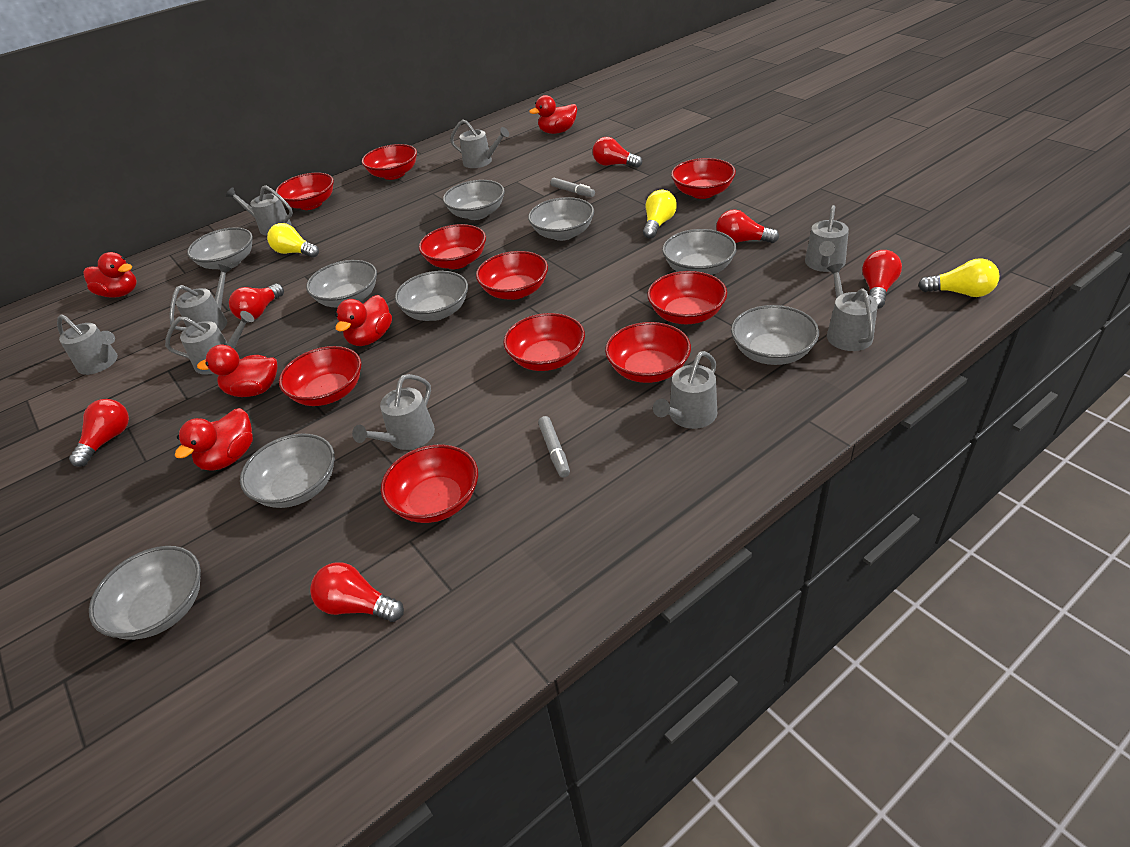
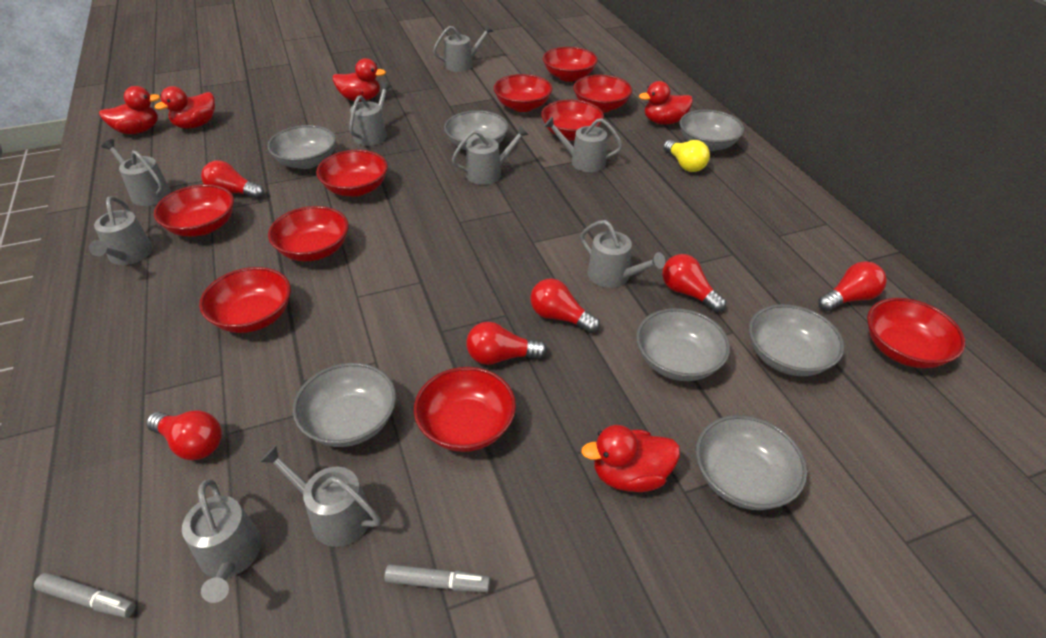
grey bowl: 9 -> 7
yellow light bulb: 3 -> 1

